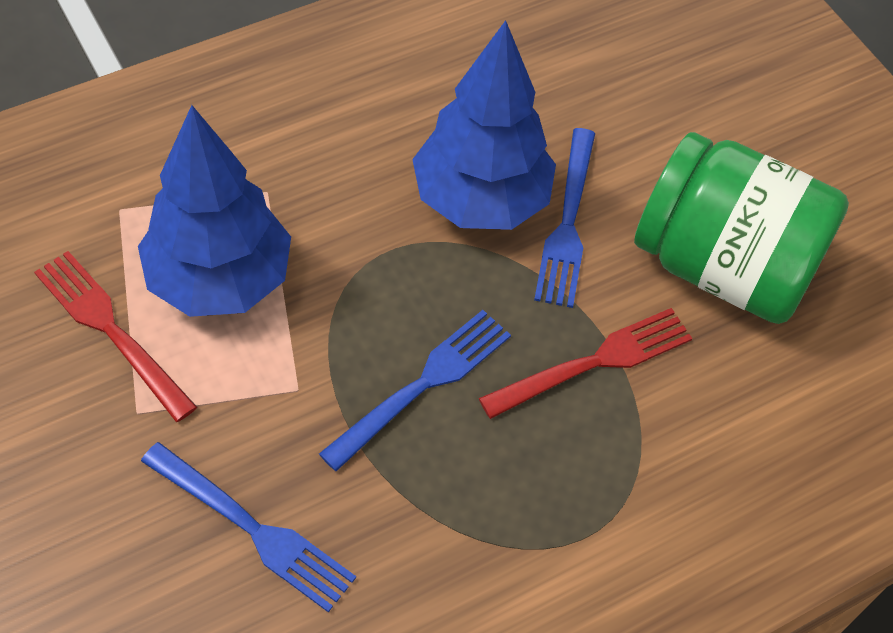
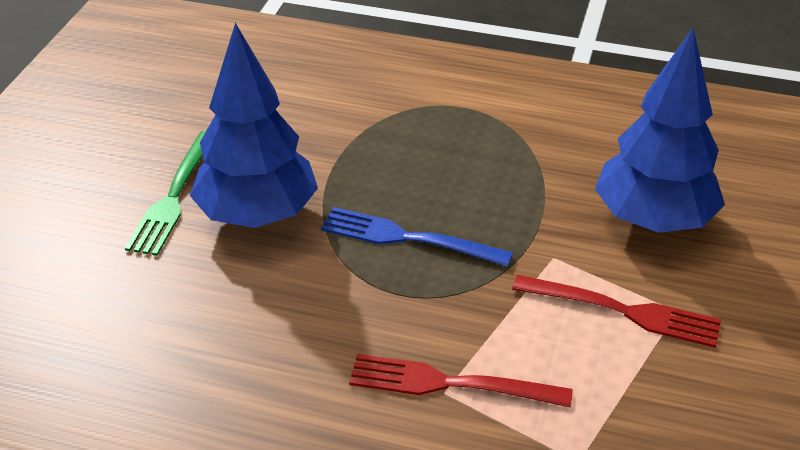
blue fork: 3 -> 1
green fork: 0 -> 1
green jar: 1 -> 0

